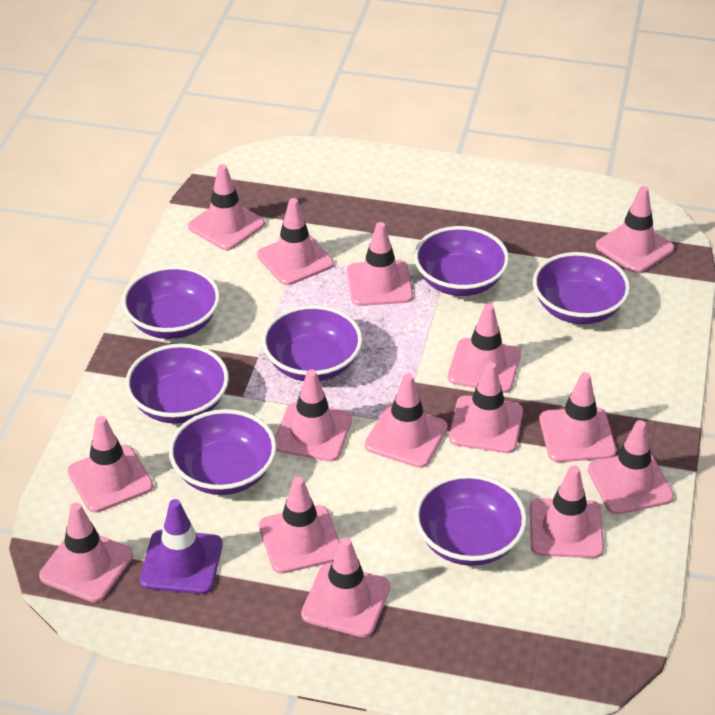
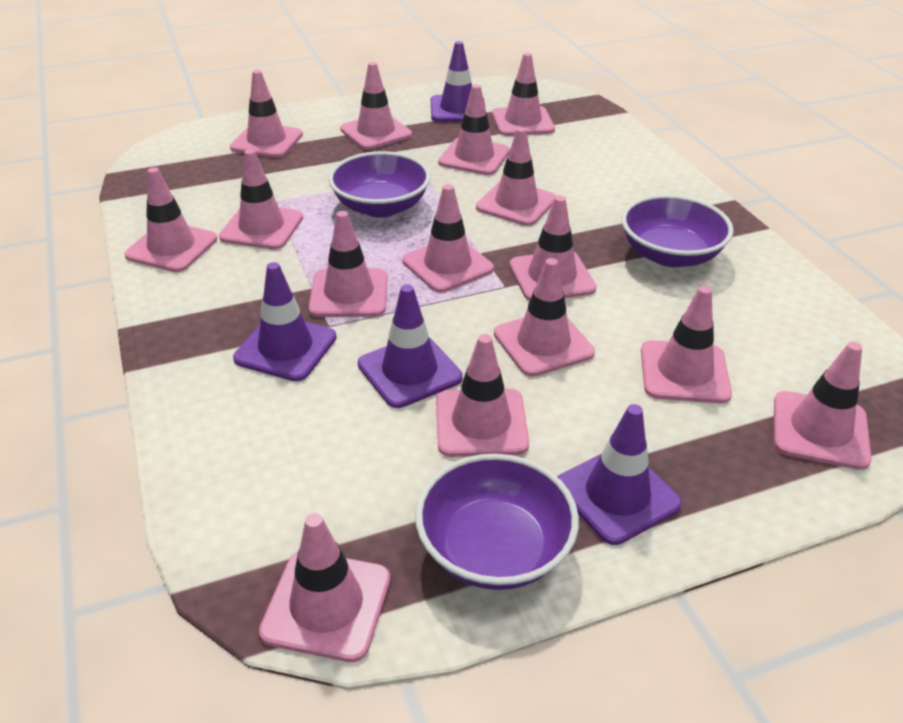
purple bowl: 7 -> 3
purple traffic cone: 1 -> 4

